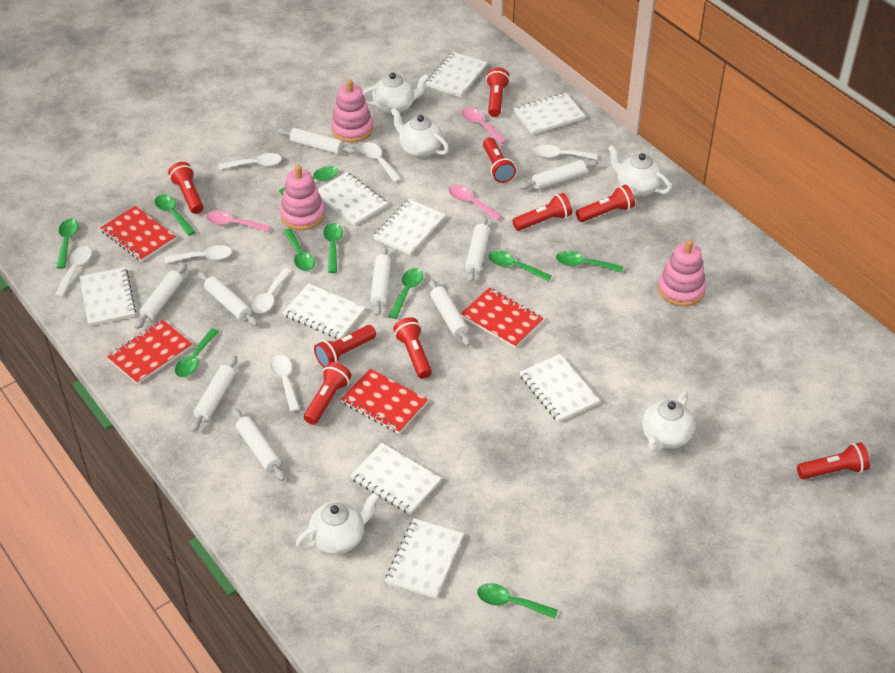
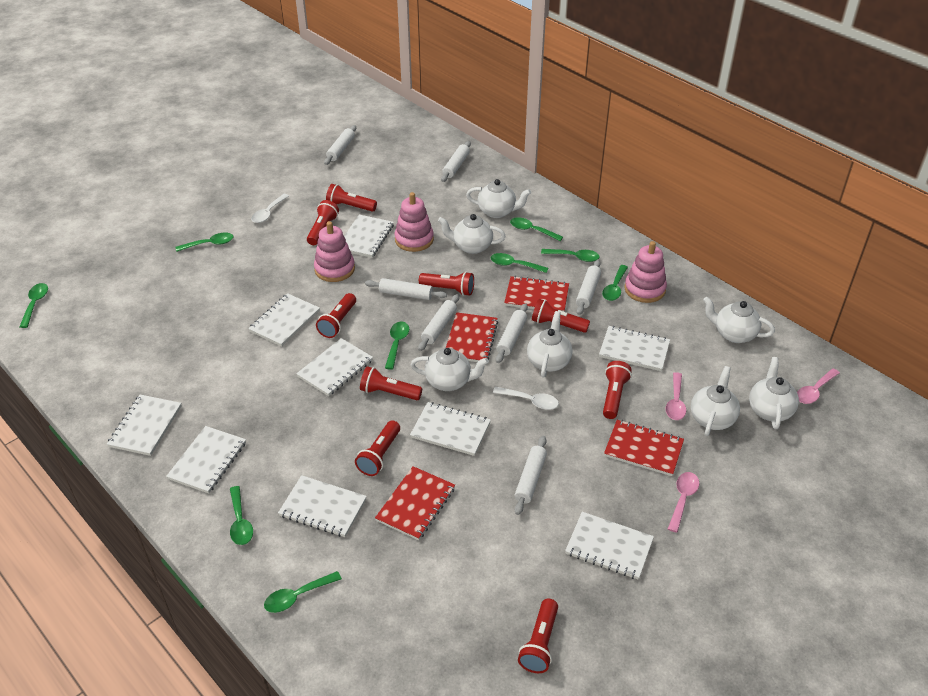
green spoon: 10 -> 9
white rolling pin: 9 -> 7
white spoon: 7 -> 2
white teapot: 5 -> 7

